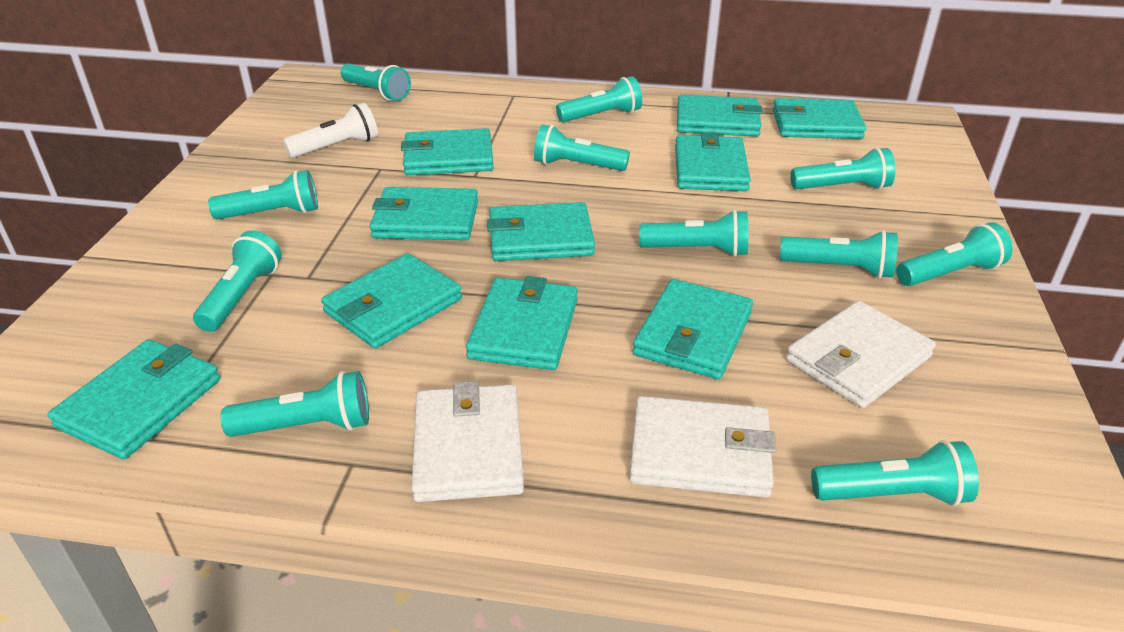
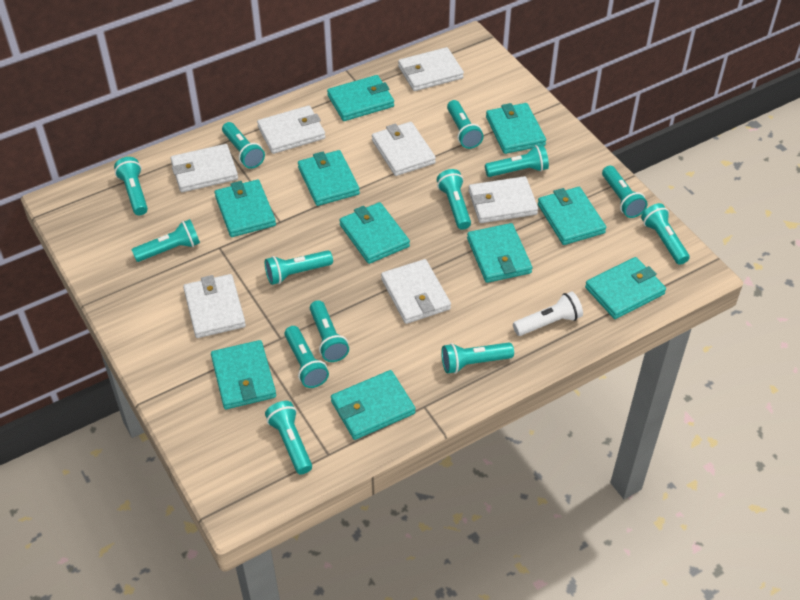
turquoise flashlight: 11 -> 13
white wallet: 3 -> 7

